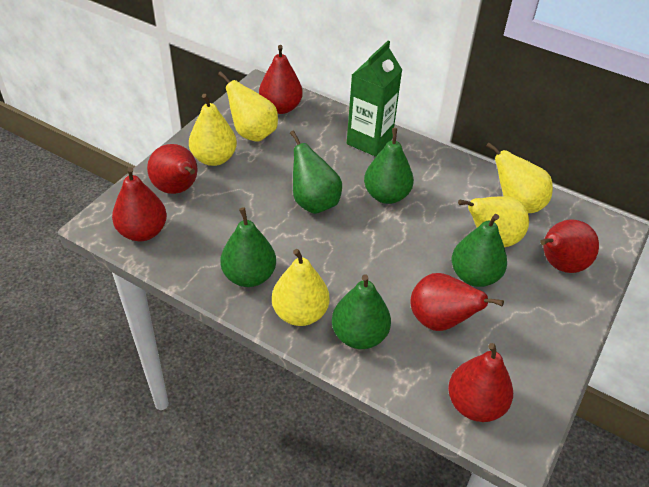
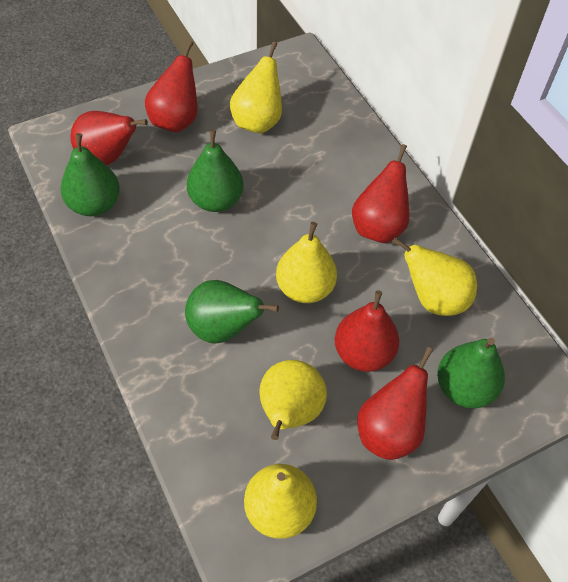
green carton: 1 -> 0
green pear: 5 -> 4
red pear: 6 -> 5

